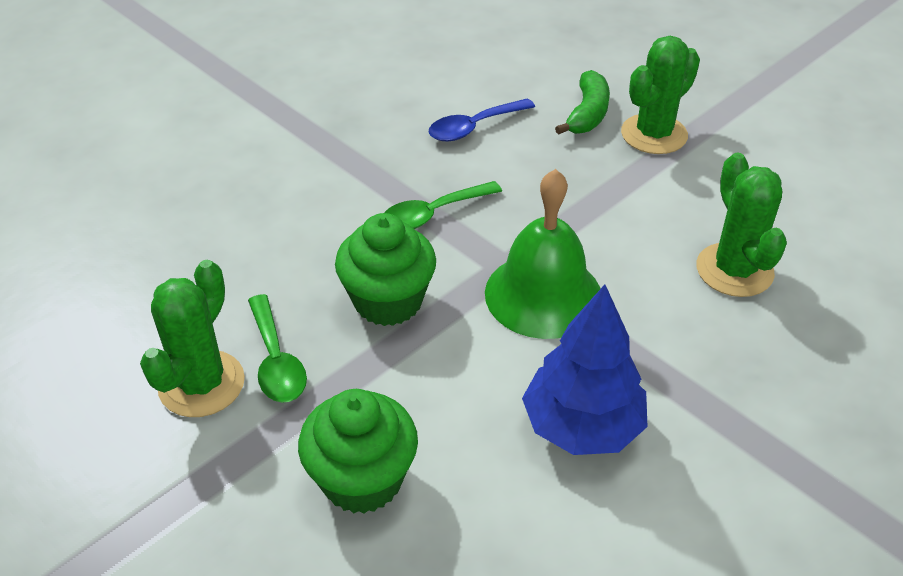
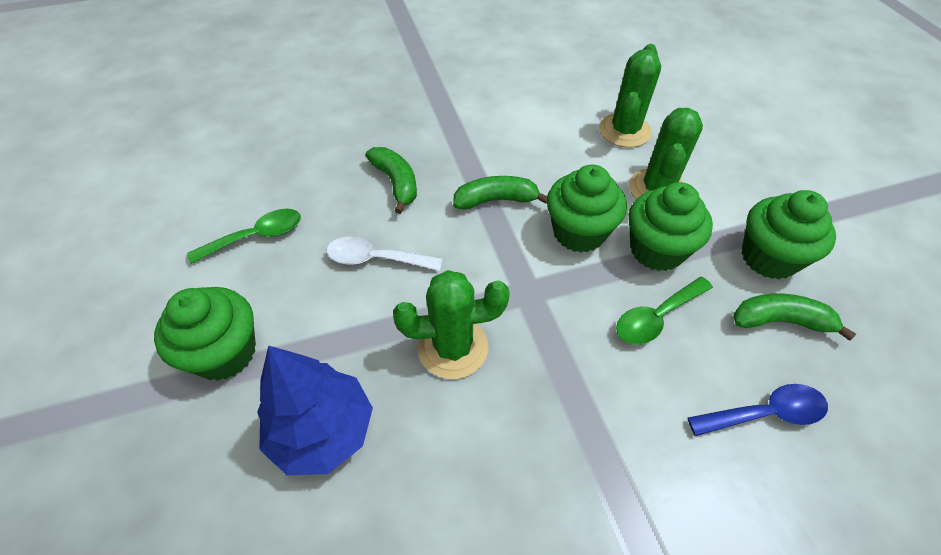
green banana: 1 -> 3
green bell: 1 -> 0
green cupcake: 2 -> 4
white spoon: 0 -> 1

